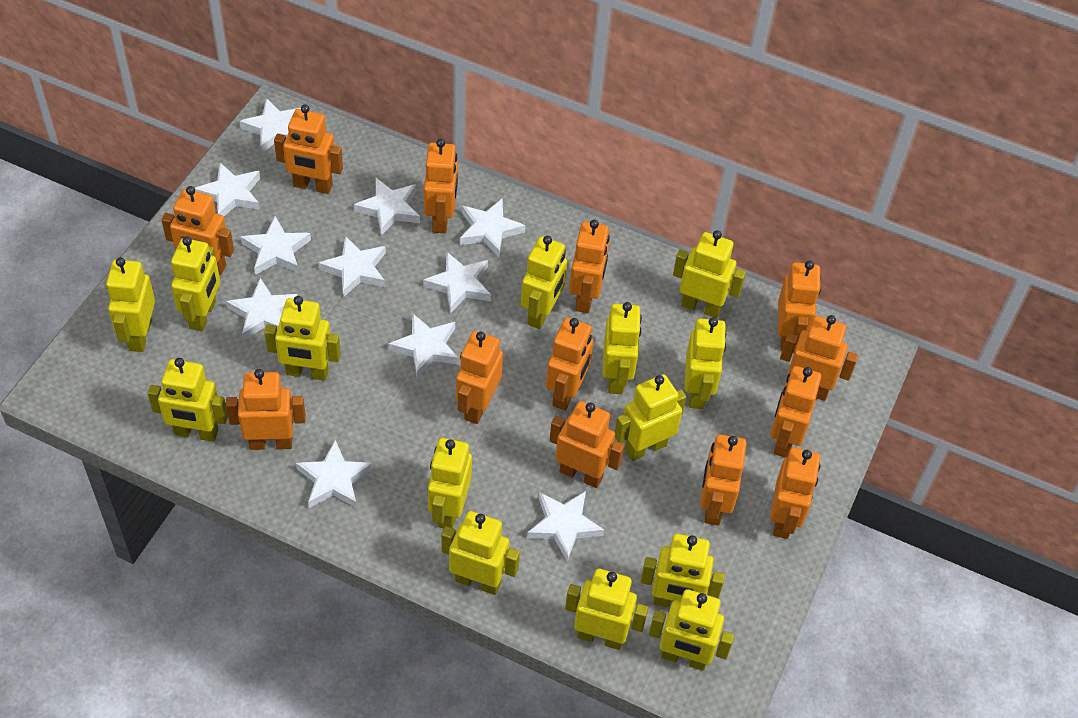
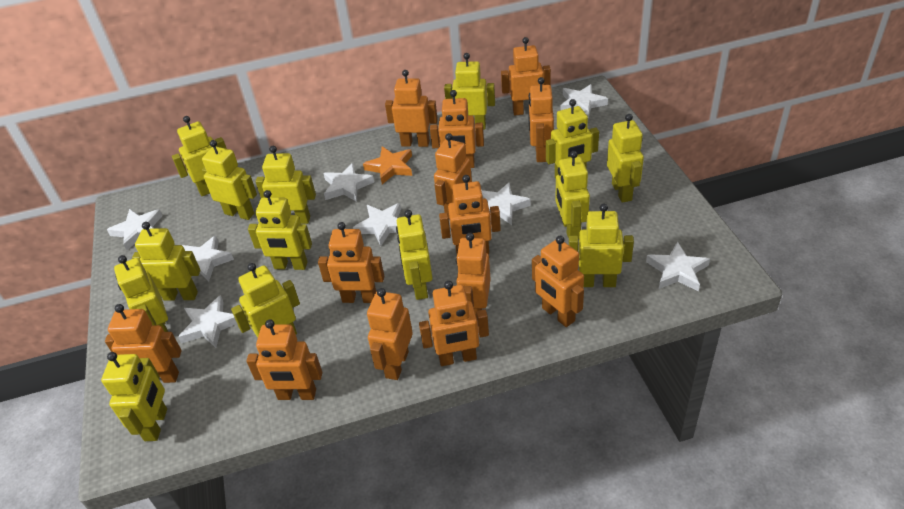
orange star: 0 -> 1
white star: 11 -> 8

